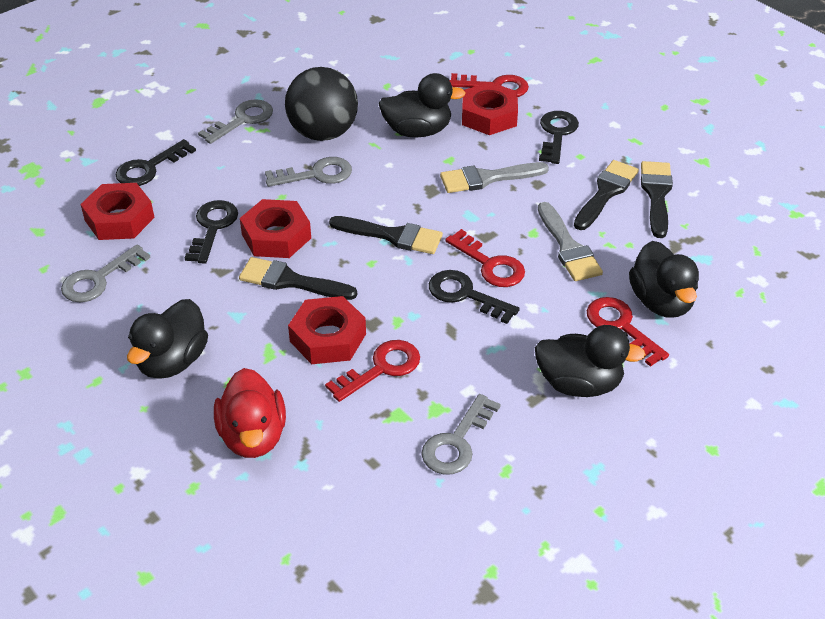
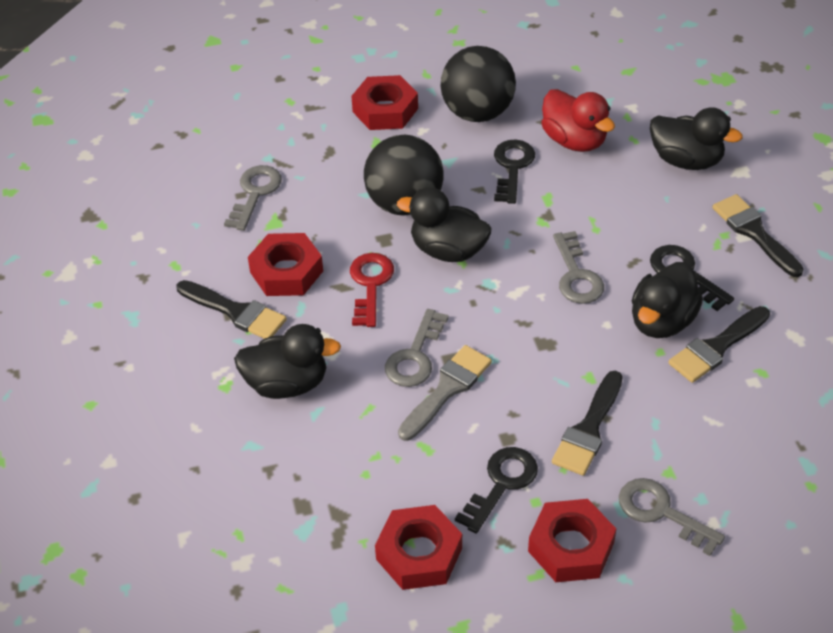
black ball: 1 -> 2
black key: 4 -> 3
grey brush: 2 -> 1
red key: 4 -> 1

